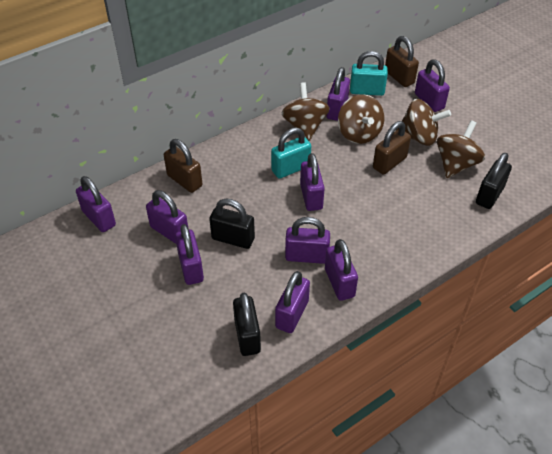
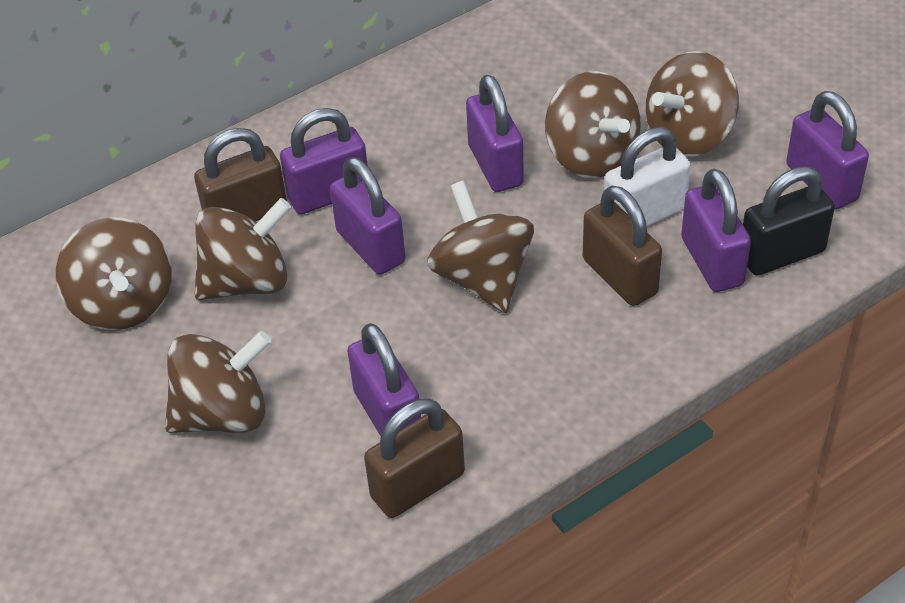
black padlock: 3 -> 1
brown spinning top: 4 -> 6
purple padlock: 9 -> 6
turquoise padlock: 2 -> 0
white padlock: 0 -> 1

